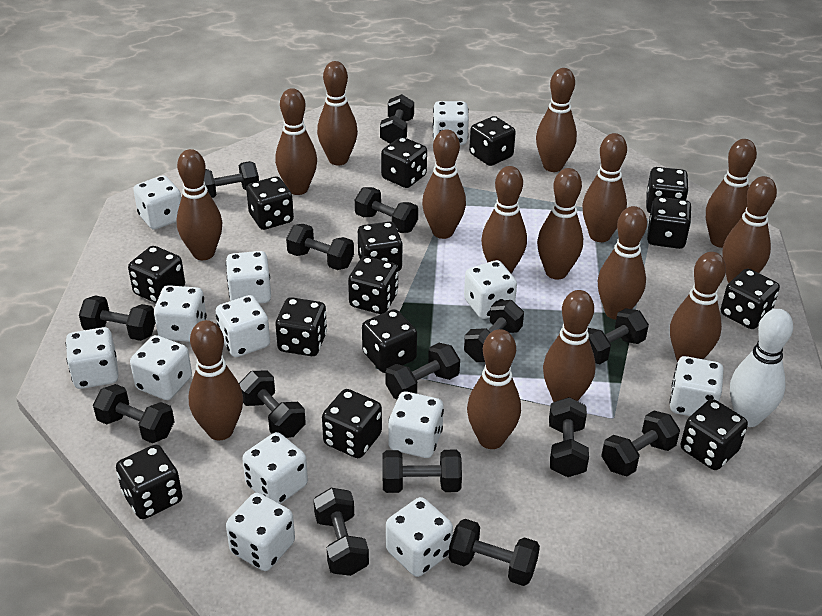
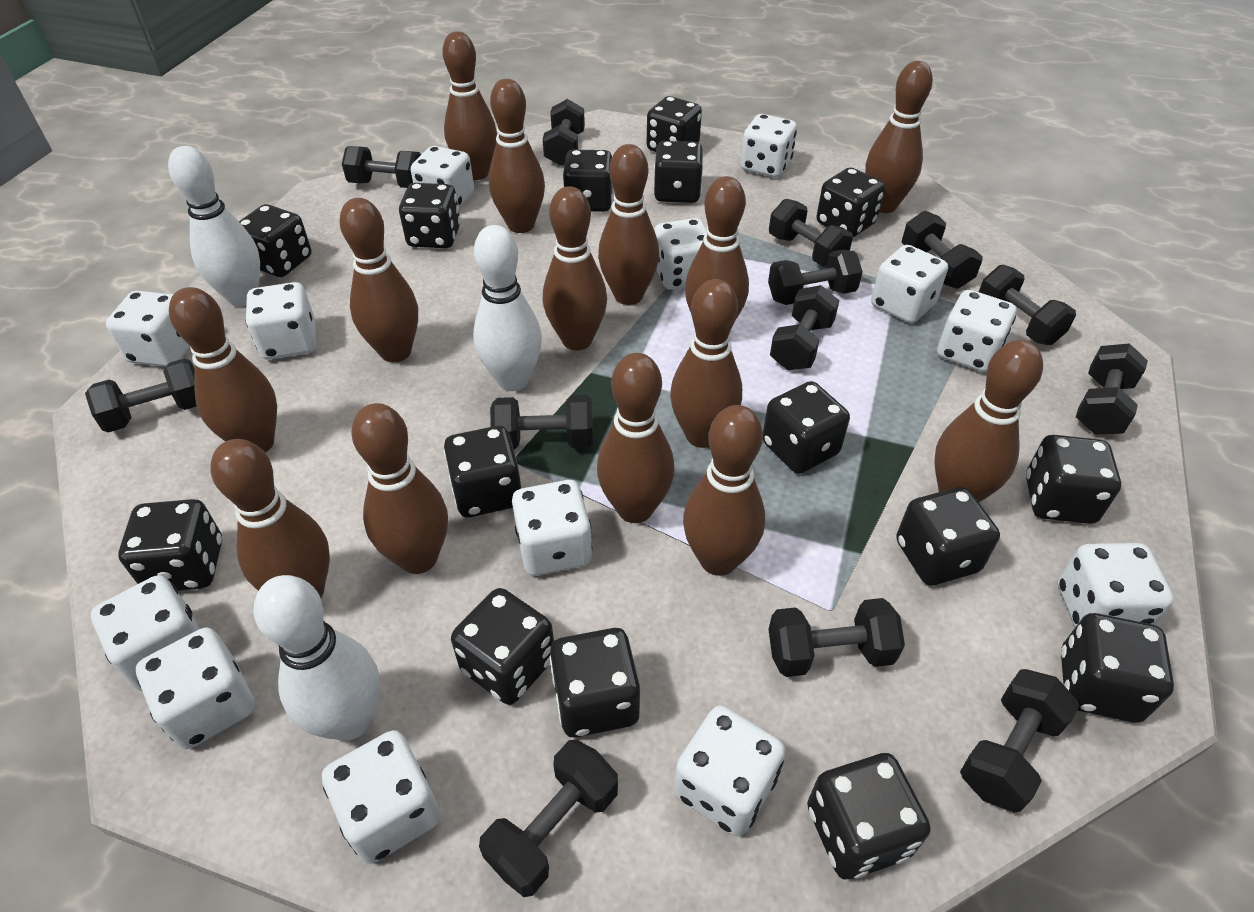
black dice: 14 -> 15
black dumbbell: 15 -> 13
brown bowling pin: 15 -> 14
white bowling pin: 1 -> 3

